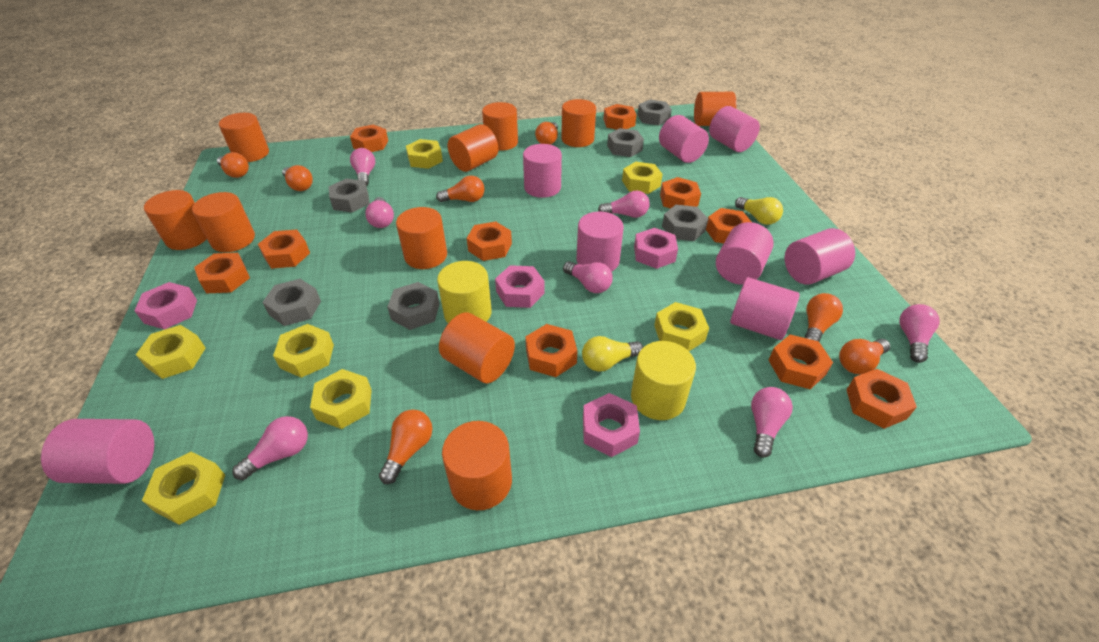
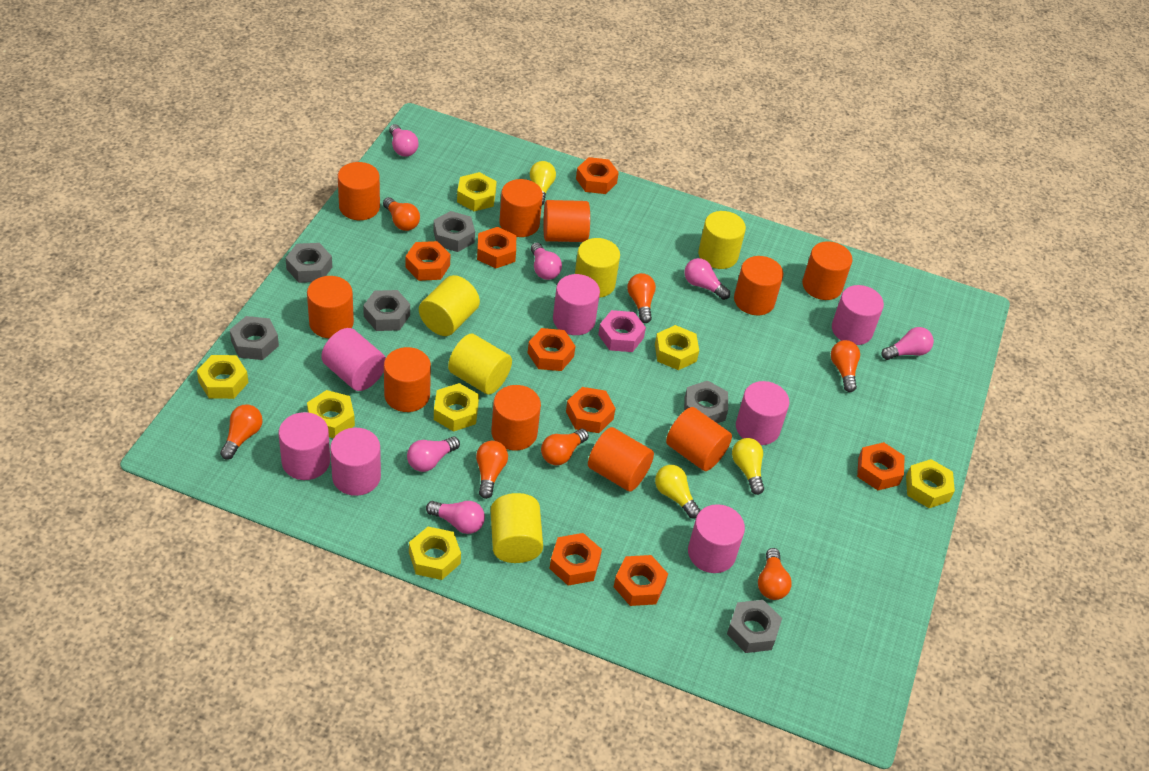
orange nut: 10 -> 8
pink cylinder: 8 -> 7
pink light bulb: 7 -> 6
pink nut: 4 -> 1
yellow cylinder: 2 -> 5
yellow light bulb: 2 -> 3

